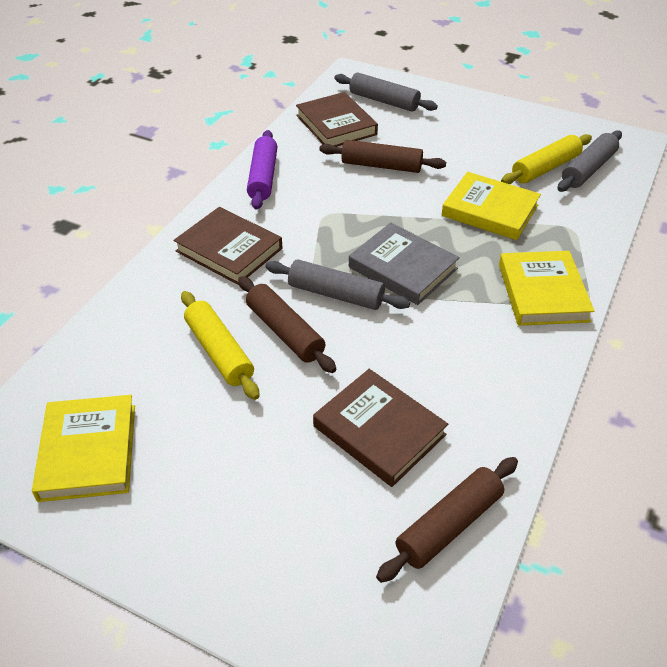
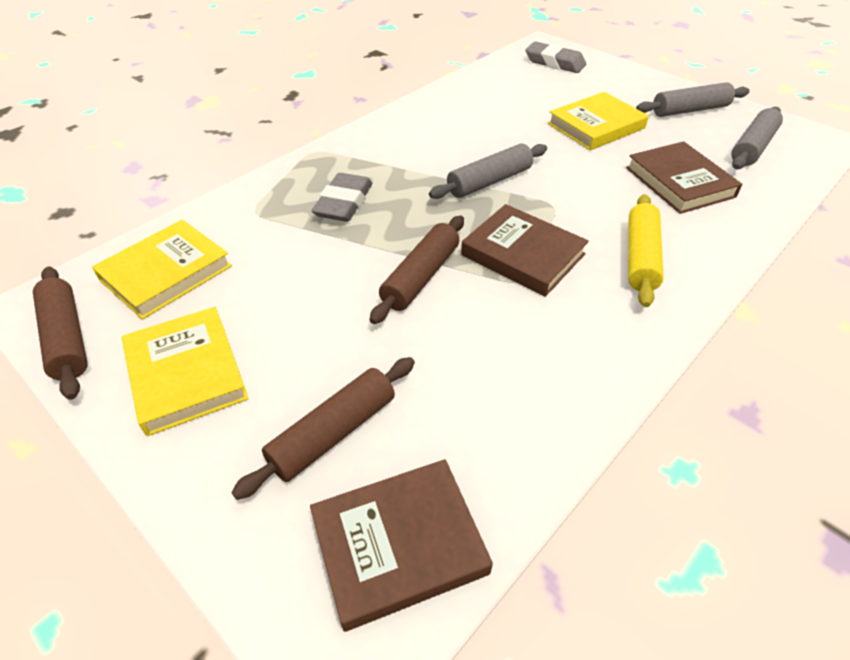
grey book: 1 -> 0
grey eraser: 0 -> 2
purple rolling pin: 1 -> 0
yellow rolling pin: 2 -> 1

